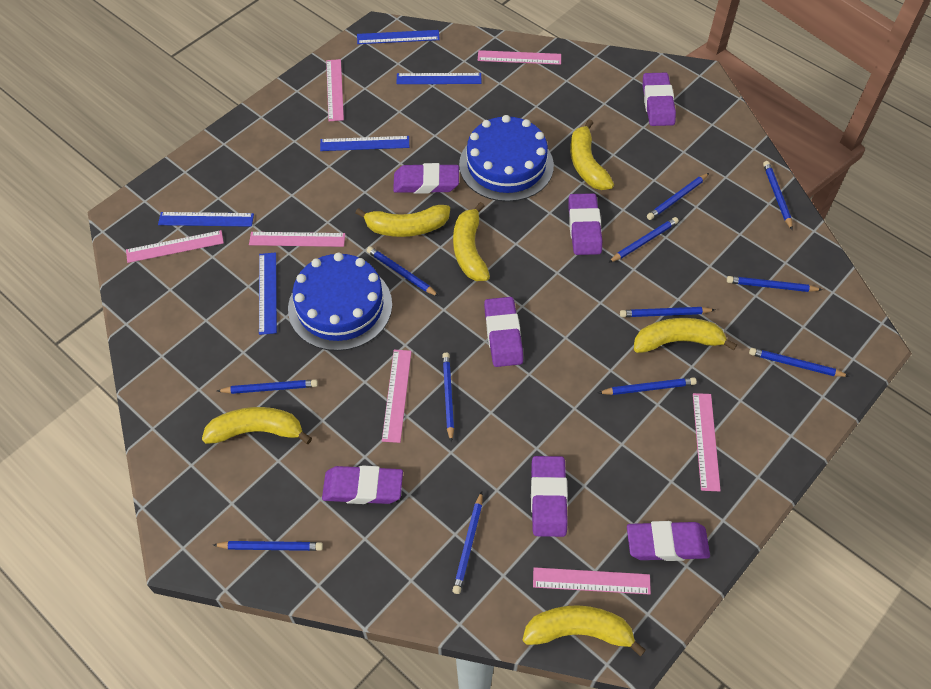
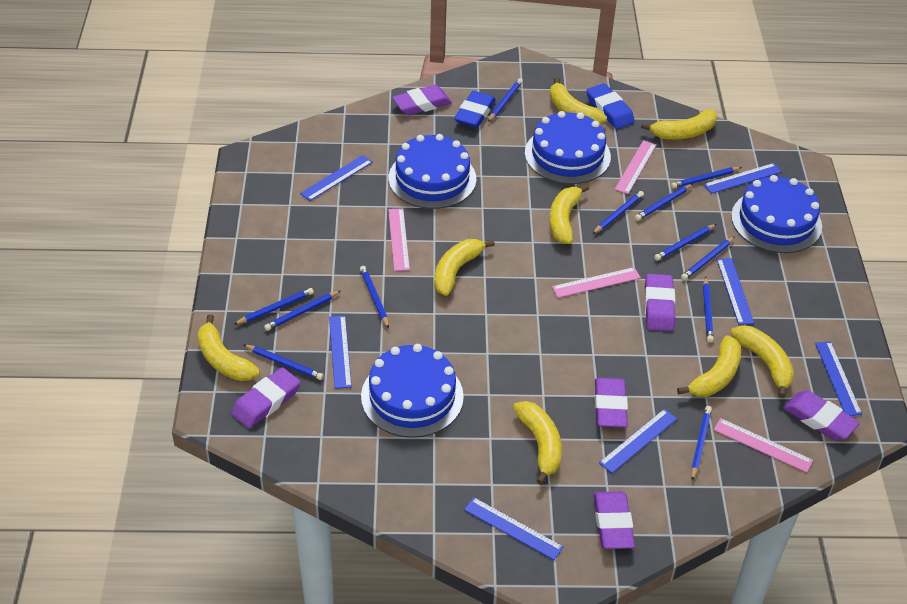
blue cake: 2 -> 4
blue eraser: 0 -> 2
blue ruler: 5 -> 7
pink ruler: 7 -> 4
purple eraser: 7 -> 6
yellow banana: 6 -> 8

